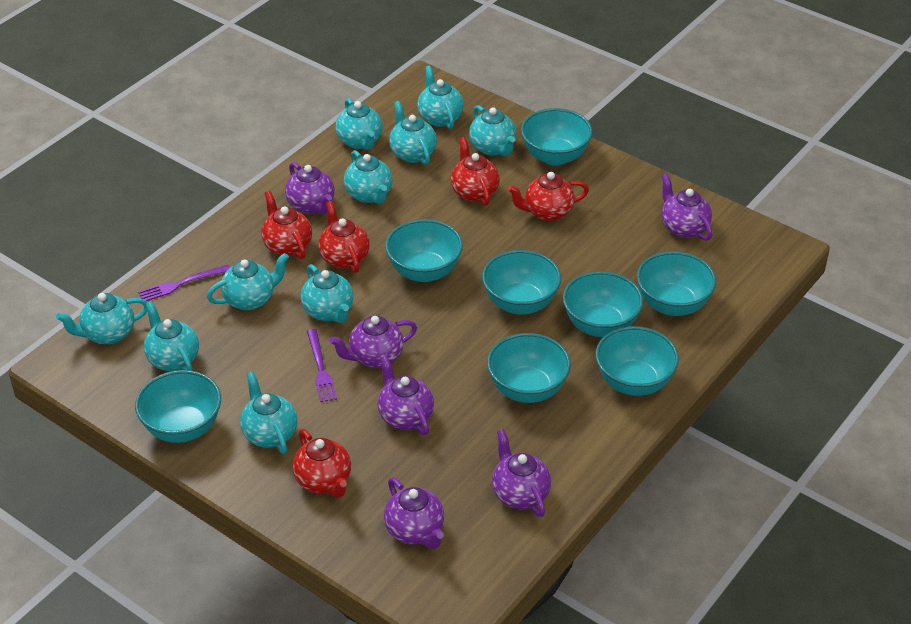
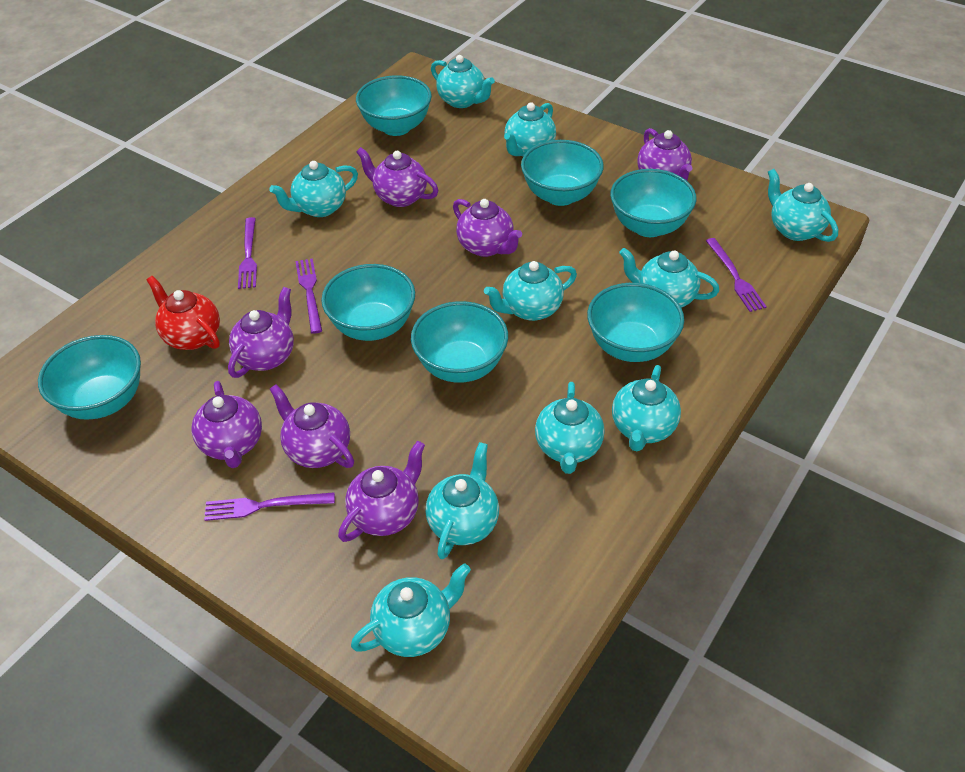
purple fork: 2 -> 4
purple teapot: 6 -> 7
red teapot: 5 -> 1
turquoise bowl: 8 -> 7

